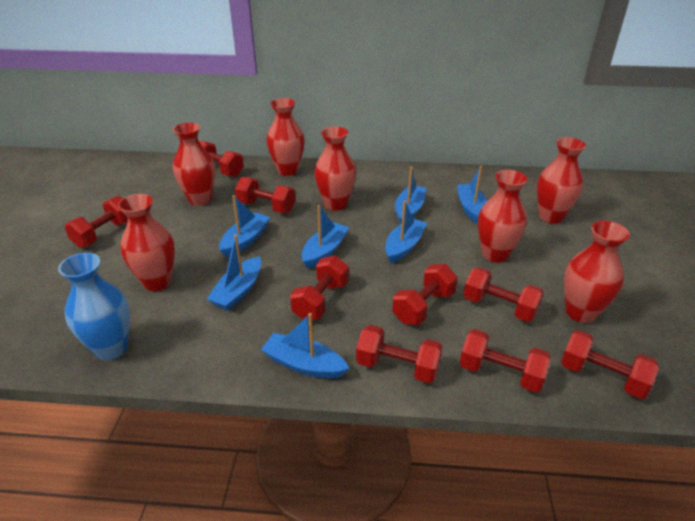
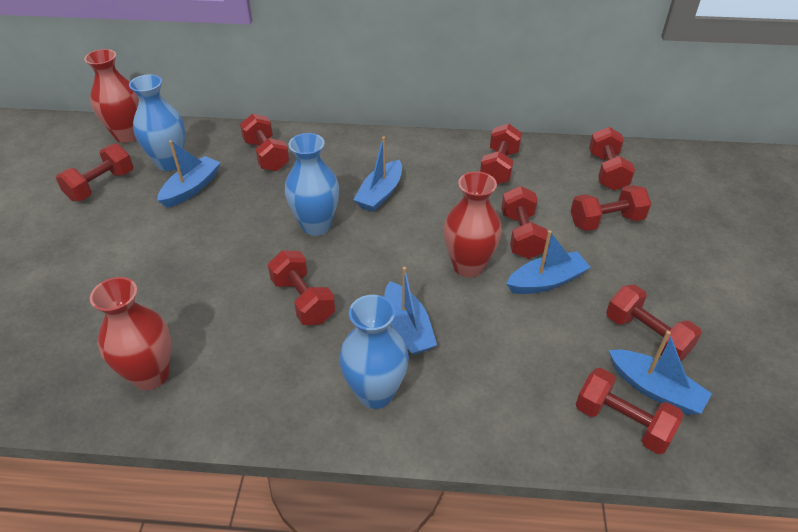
blue boat: 7 -> 5
blue vase: 1 -> 3
red vase: 7 -> 3

